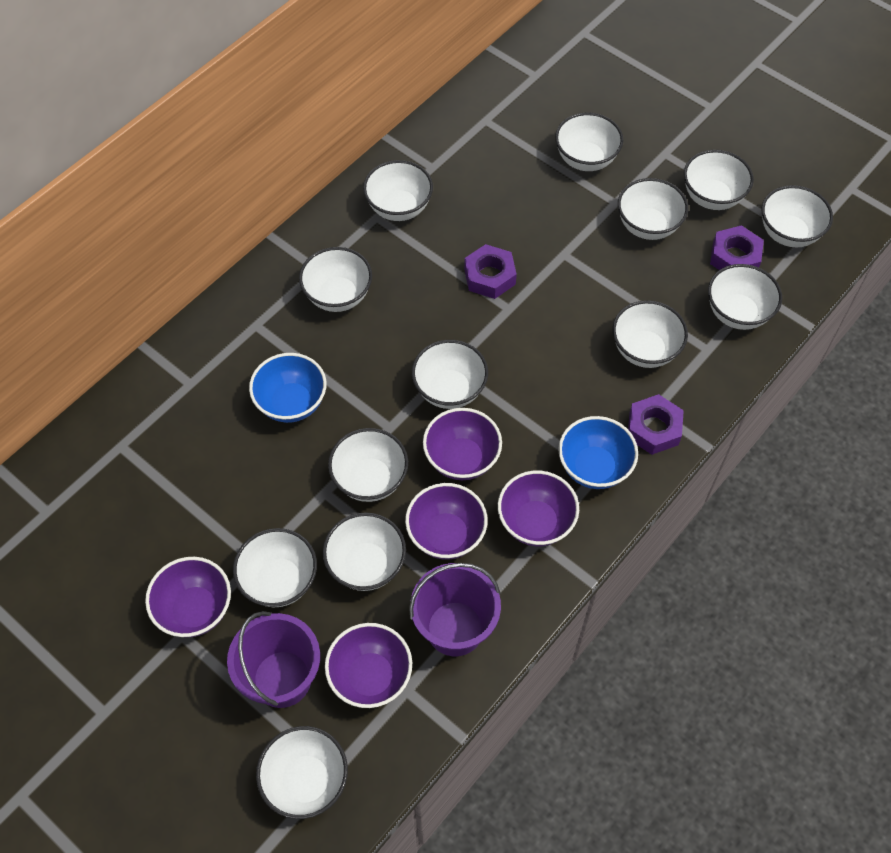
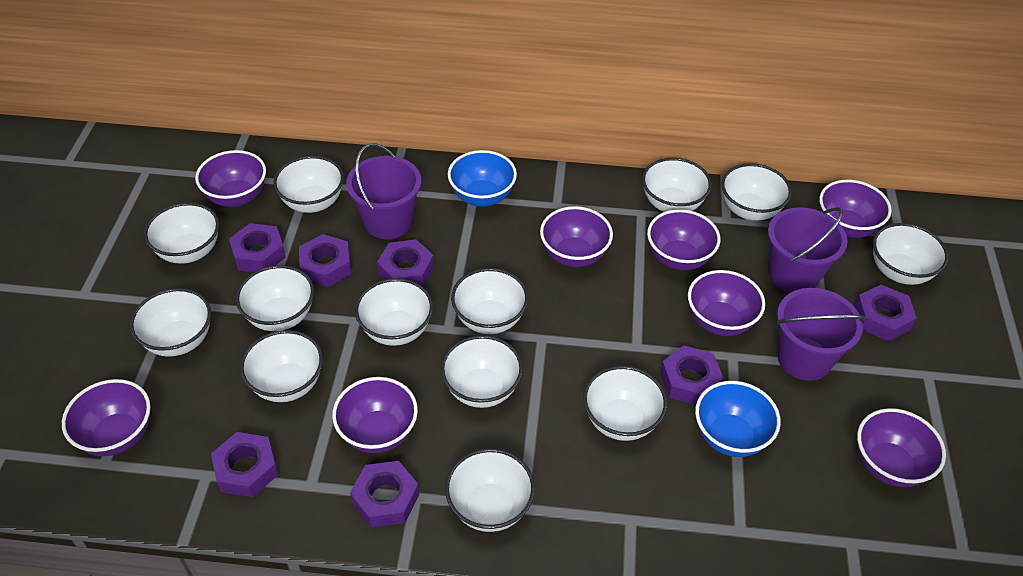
purple bowl: 5 -> 8
purple bucket: 2 -> 3
purple nut: 3 -> 7

